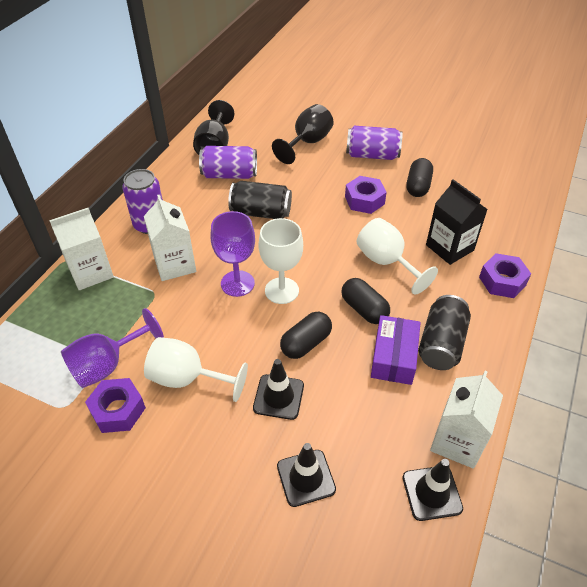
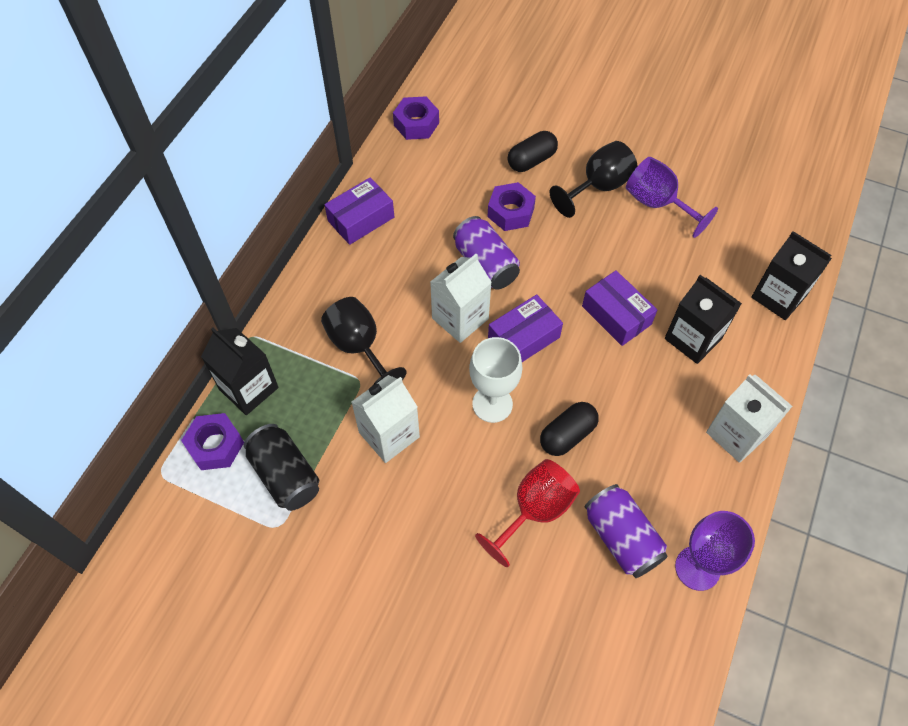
black can: 2 -> 1
black capsule: 3 -> 2
black carton: 1 -> 3
black traffic cone: 3 -> 0
purple box: 1 -> 3
purple can: 3 -> 2
red goblet: 0 -> 1
white goblet: 3 -> 1

